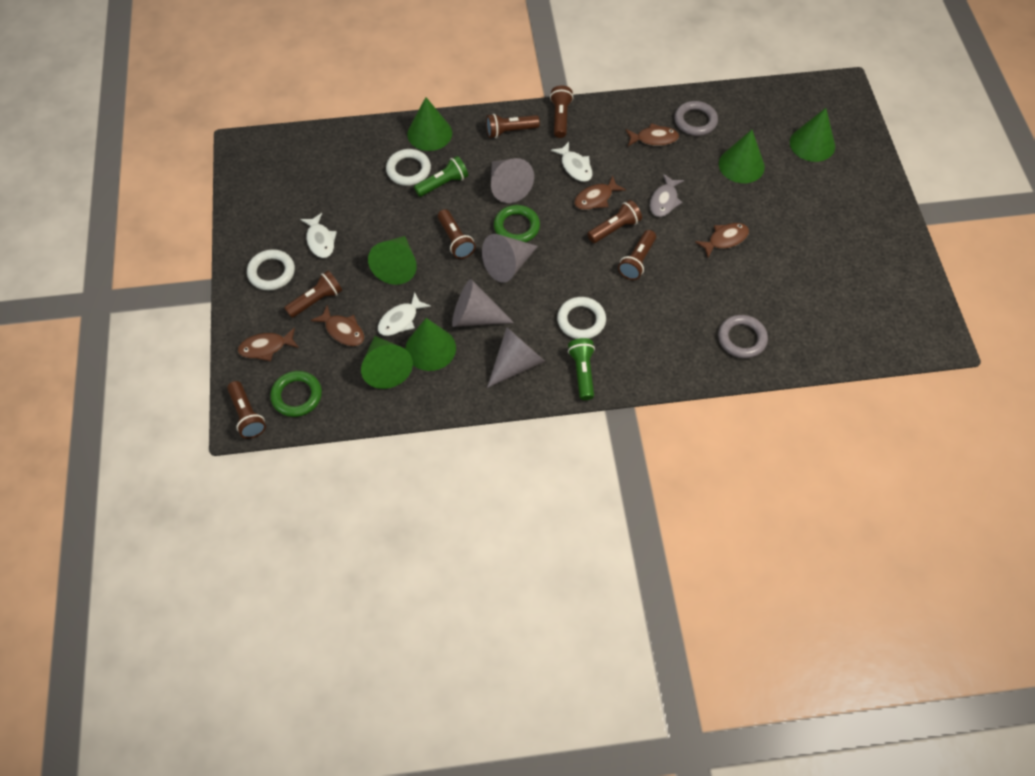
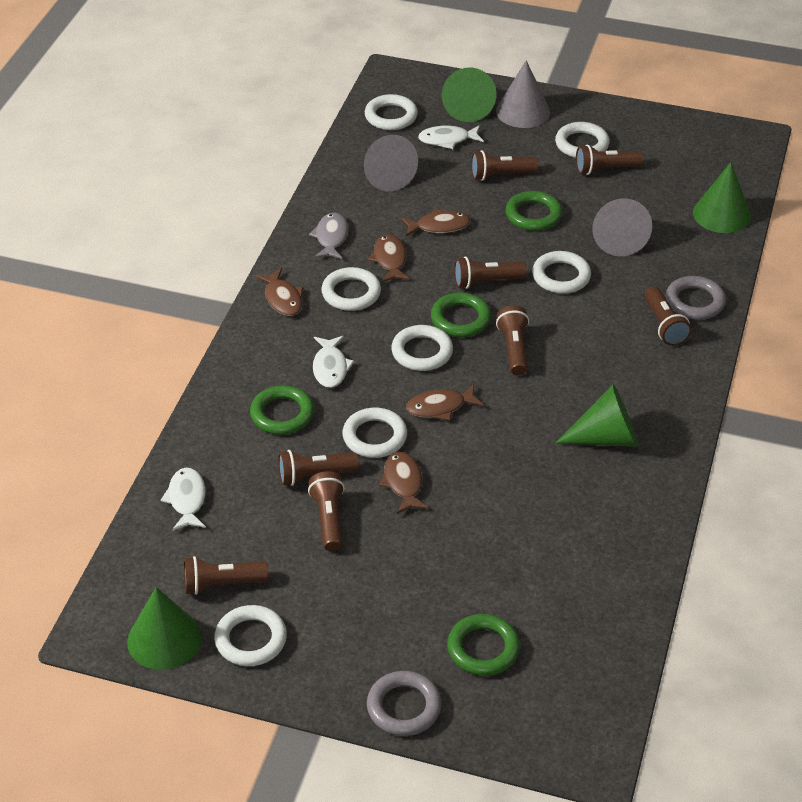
brown flashlight: 7 -> 8
green cone: 6 -> 4
green flashlight: 2 -> 0
green ring: 2 -> 4
grey cone: 4 -> 3
white ring: 3 -> 7

